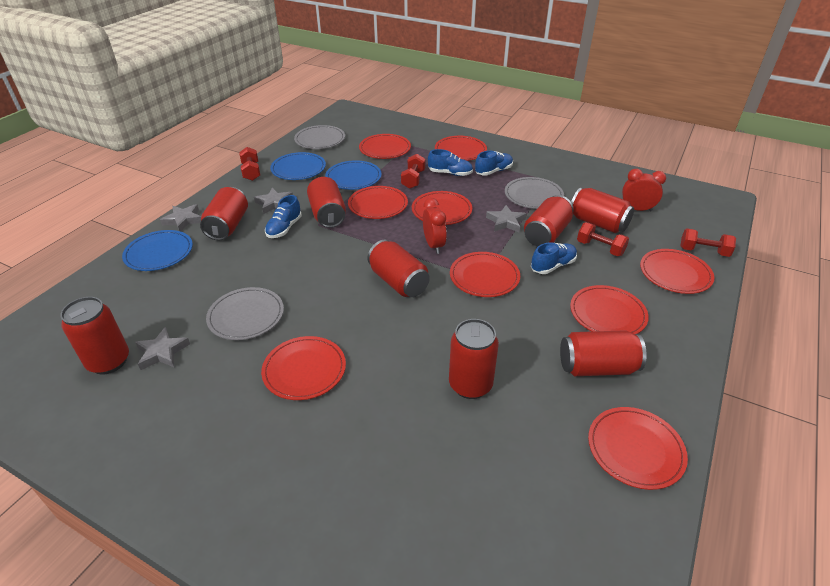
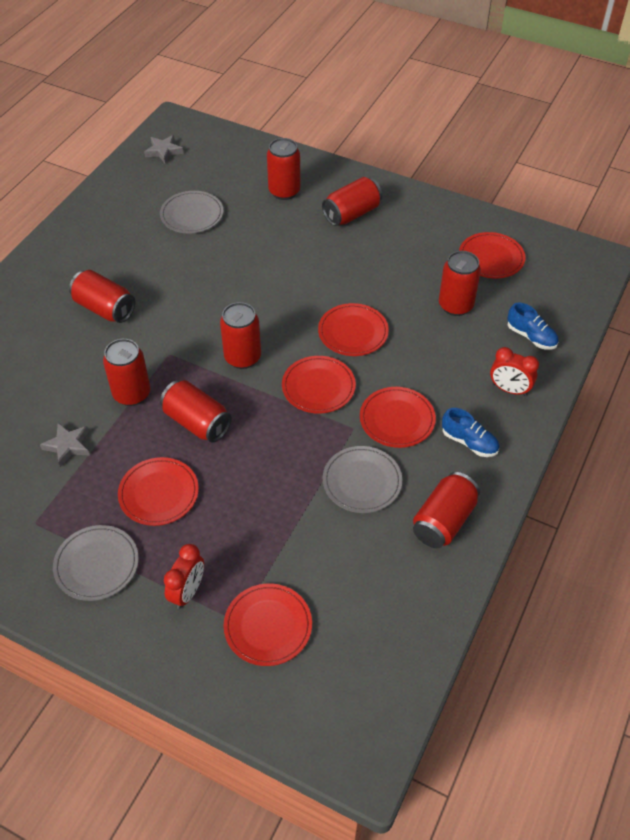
blue plate: 3 -> 0
blue shoe: 4 -> 2
grey star: 4 -> 2
red dumbbell: 4 -> 0
red plate: 9 -> 6

